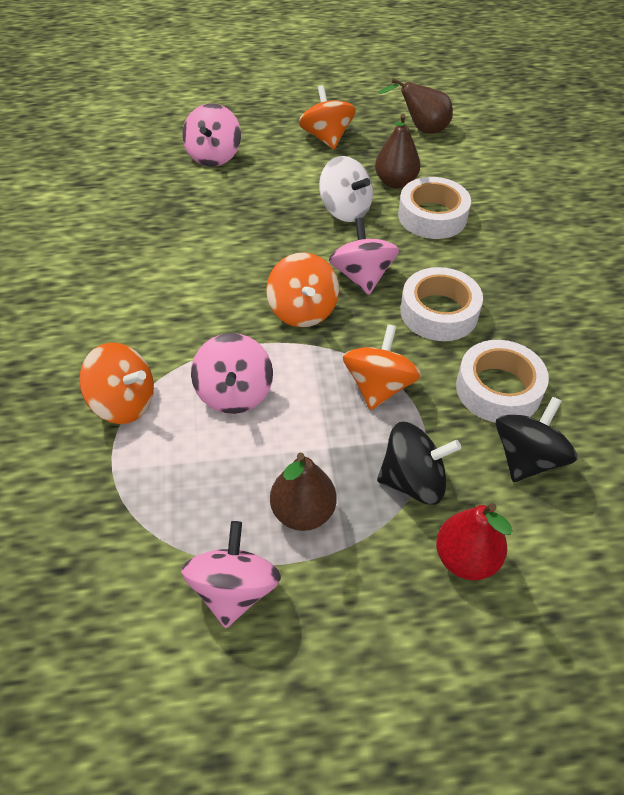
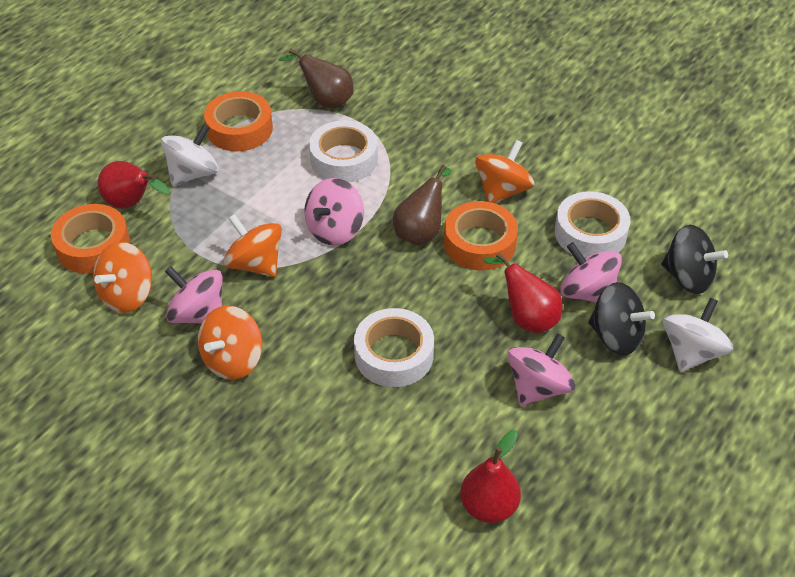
brown pear: 3 -> 2
orange tape: 0 -> 3
red pear: 1 -> 3
white spinning top: 1 -> 2

